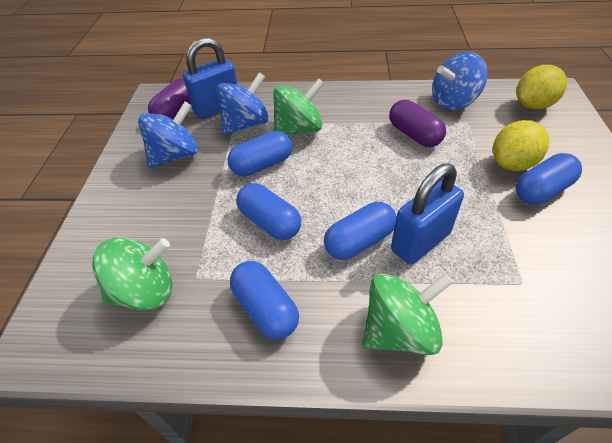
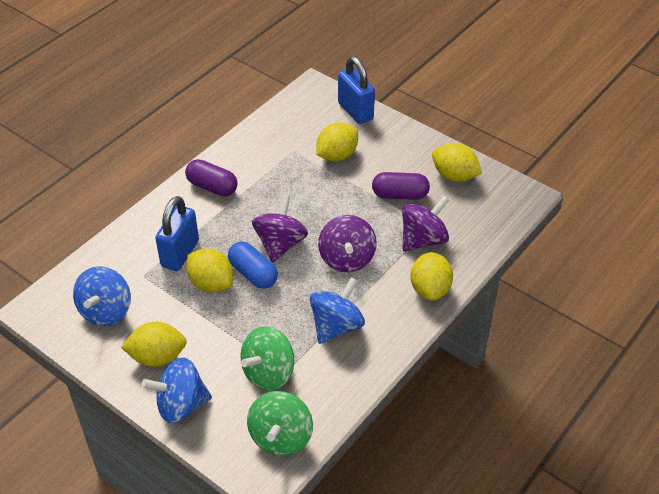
blue capsule: 5 -> 1
green spinning top: 3 -> 2
purple spinning top: 0 -> 3
yellow lemon: 2 -> 5

